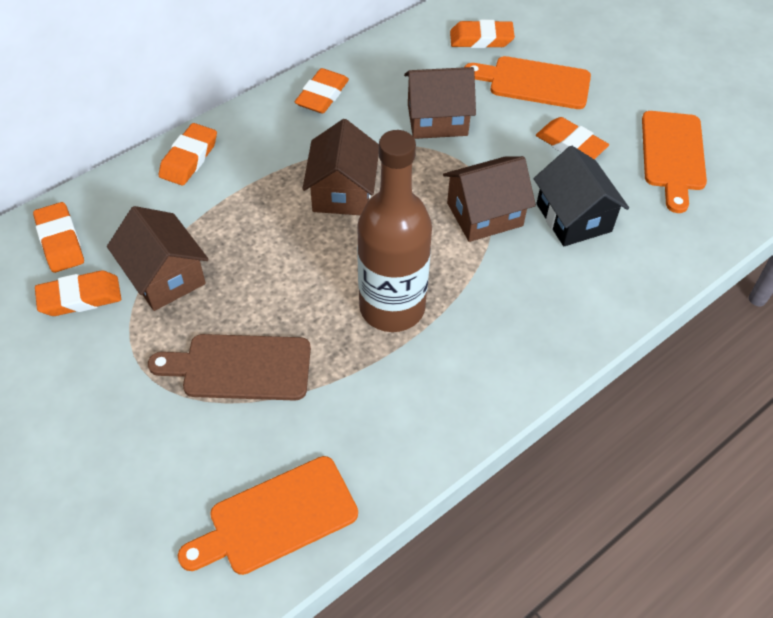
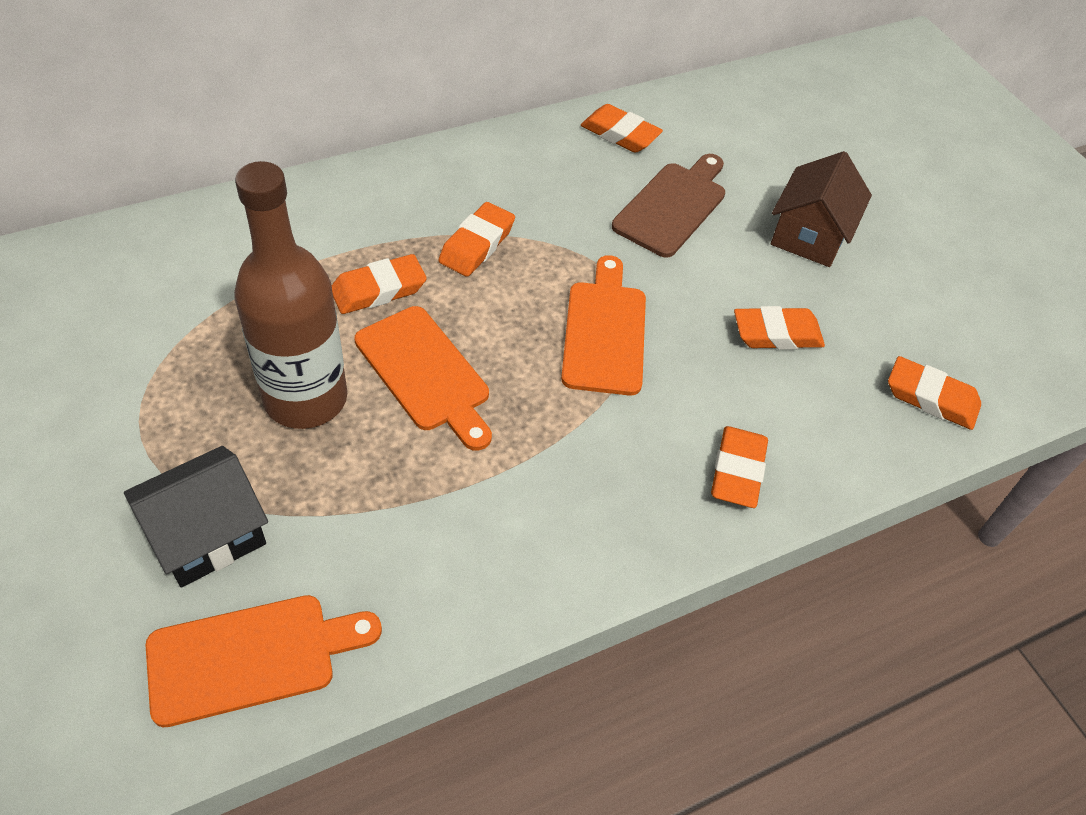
brown house: 4 -> 1

